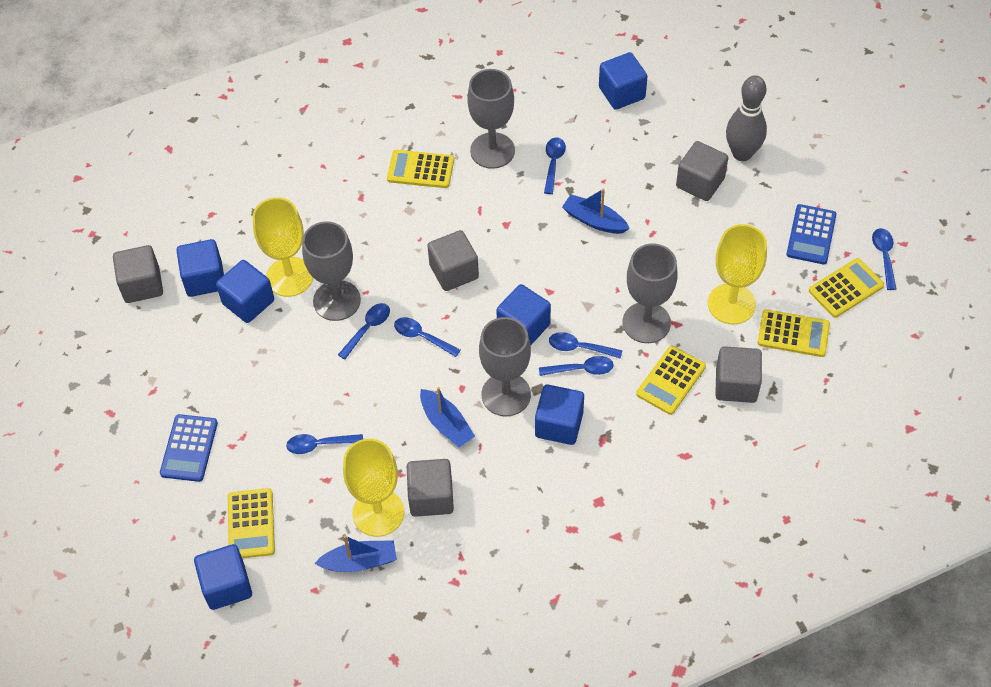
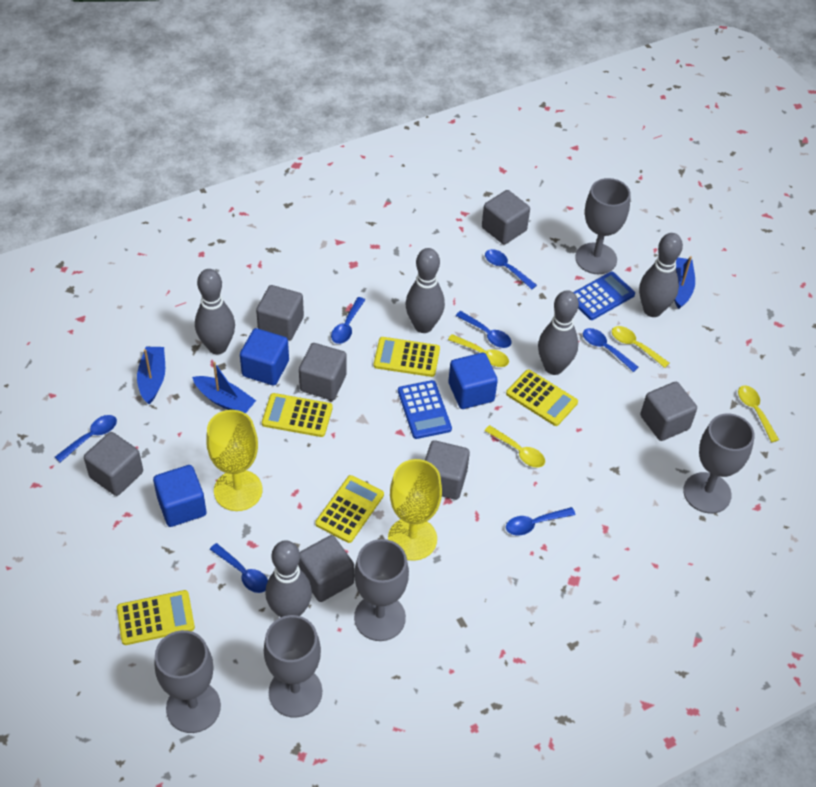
blue cube: 6 -> 3
grey bowling pin: 1 -> 5
grey cube: 5 -> 7
grey goblet: 4 -> 5
yellow goblet: 3 -> 2
yellow spoon: 0 -> 4

